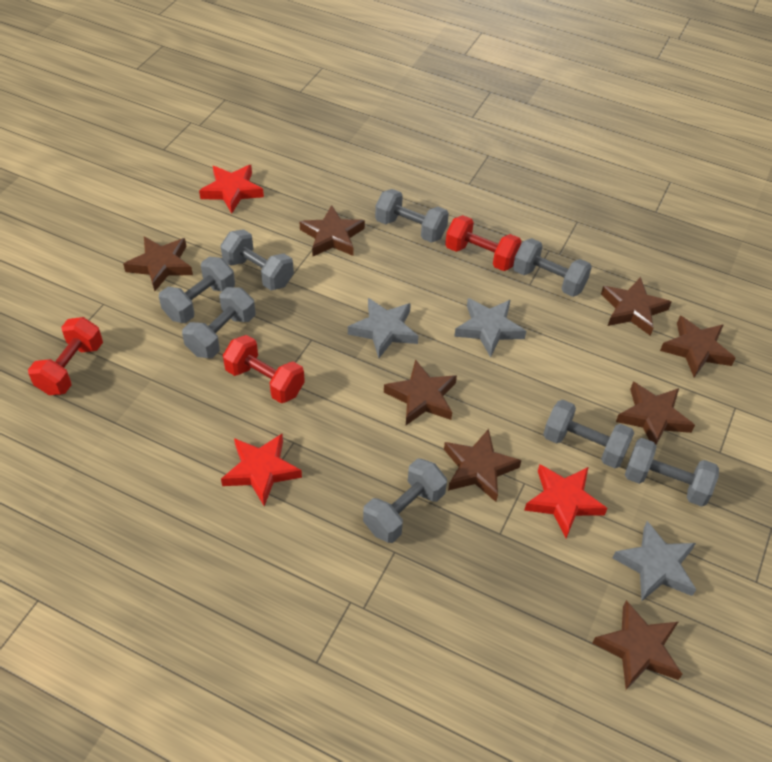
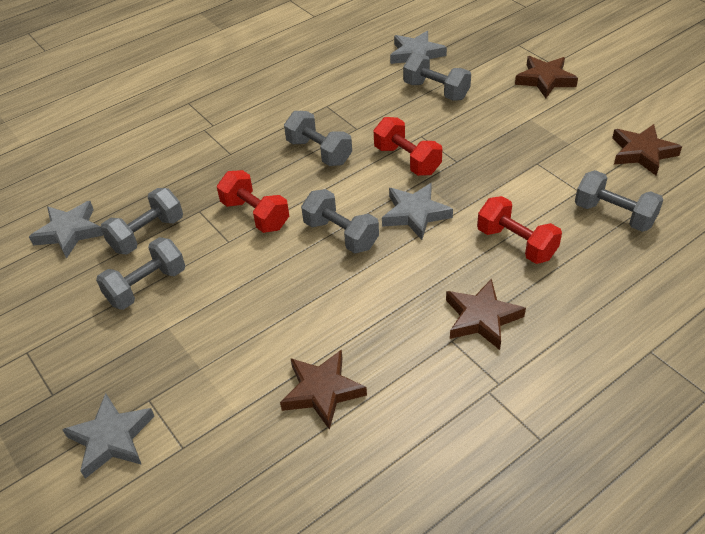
brown star: 8 -> 4
grey dumbbell: 8 -> 6
grey star: 3 -> 4
red star: 3 -> 0

